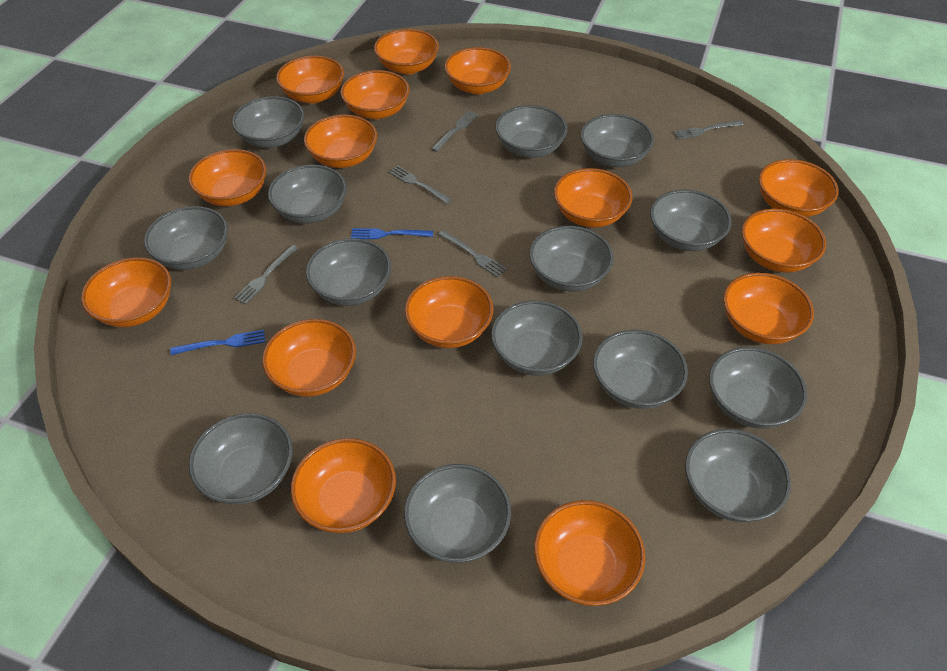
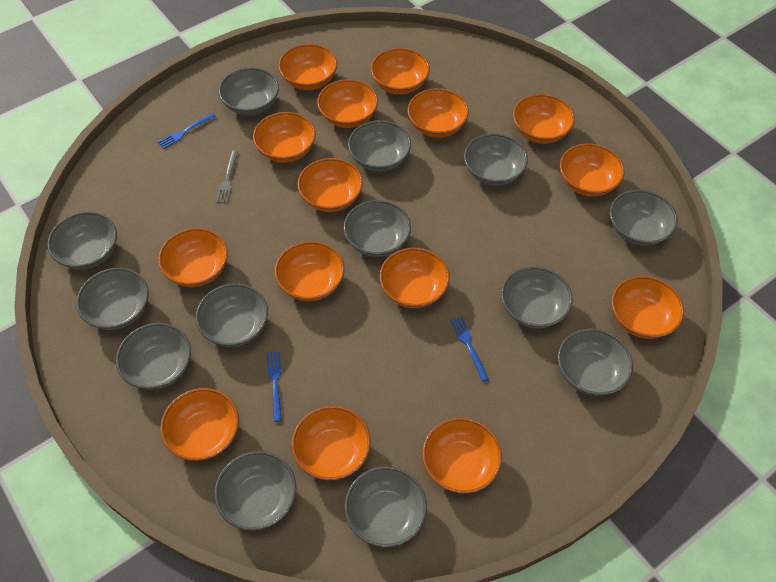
blue fork: 2 -> 3
grey bowl: 14 -> 13
grey fork: 5 -> 1

